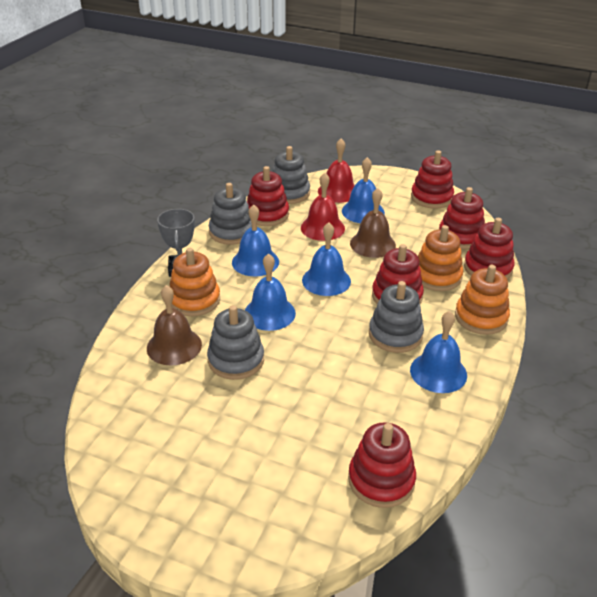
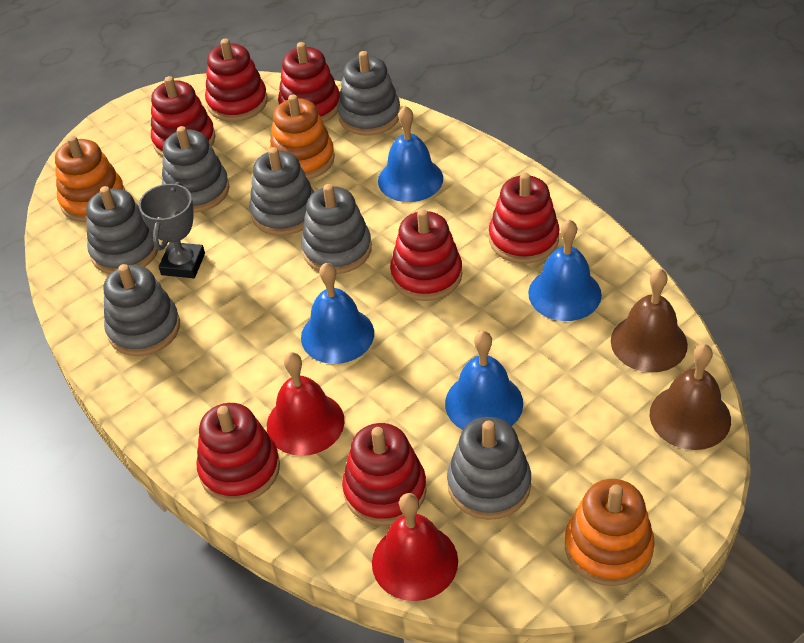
blue bell: 5 -> 4
grey stacking toy: 4 -> 7
red stacking toy: 6 -> 7

